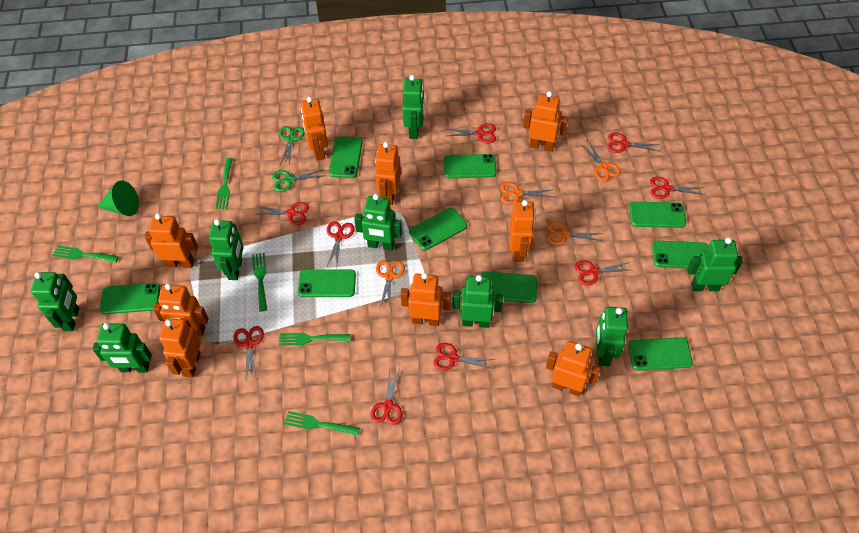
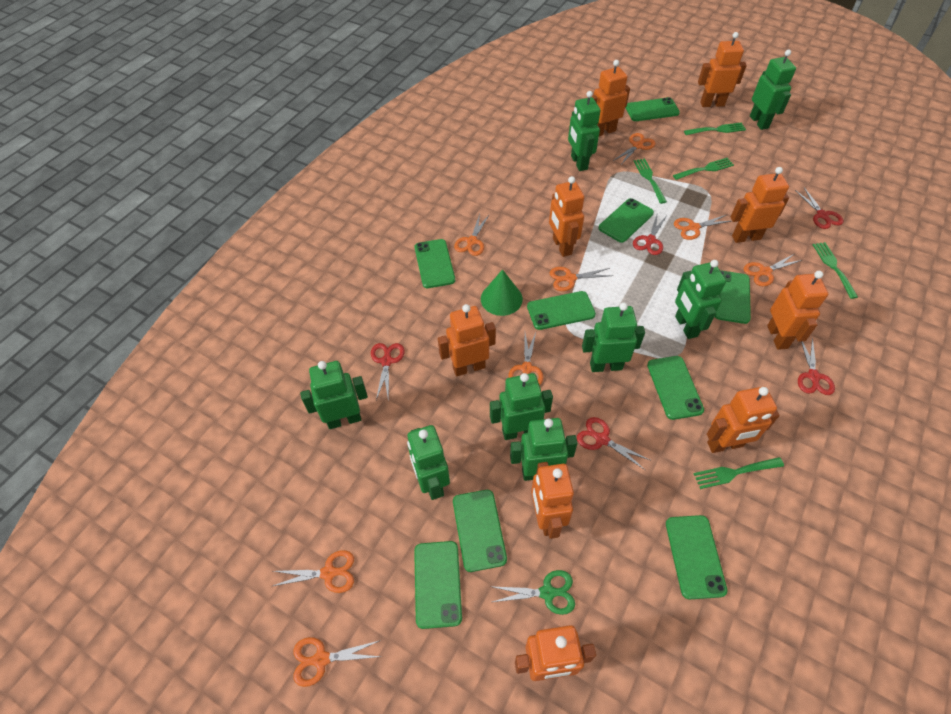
green scissors: 2 -> 1
orange scissors: 4 -> 8
red scissors: 9 -> 5

